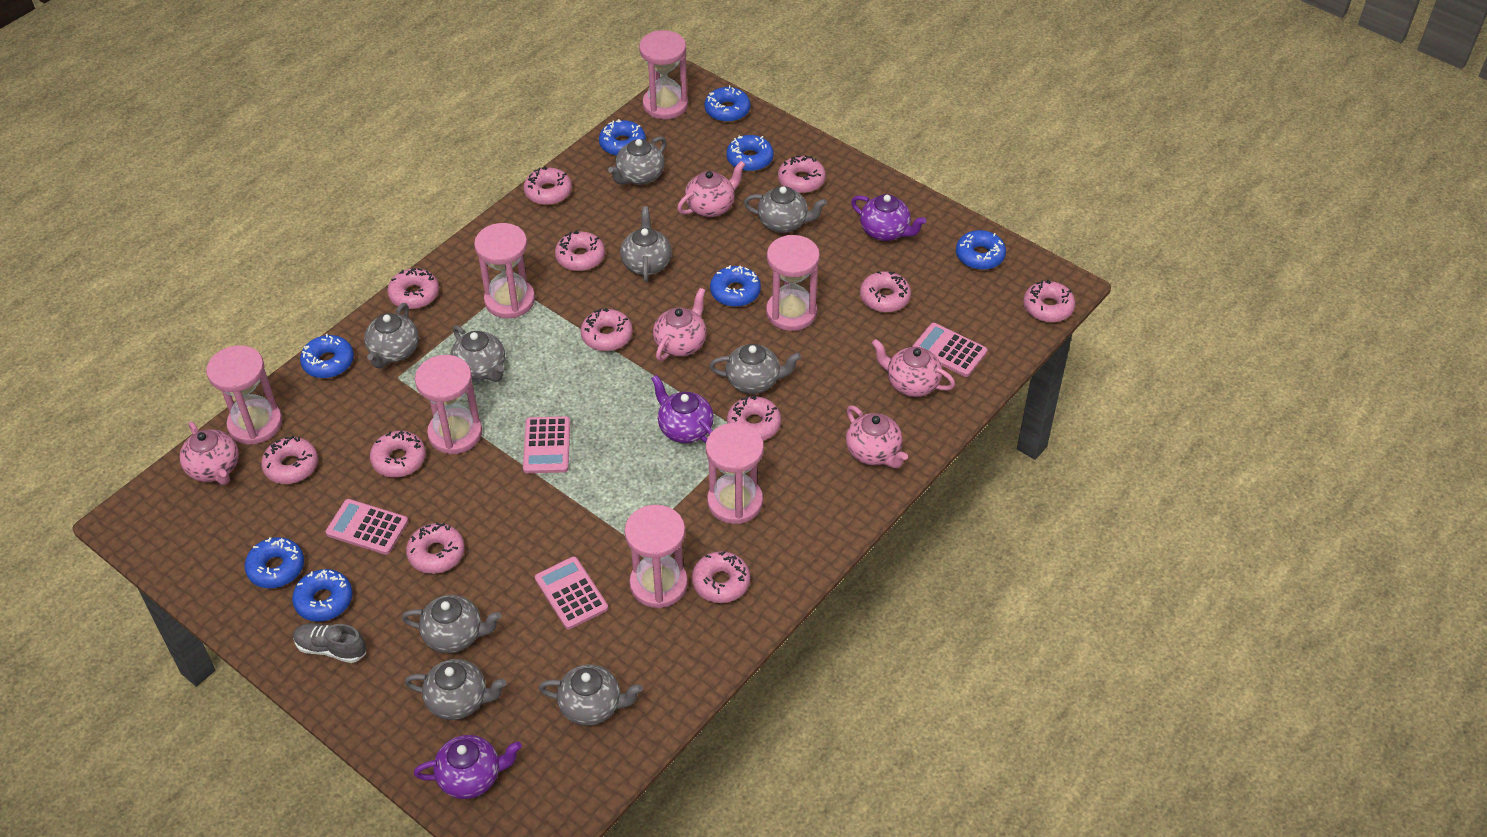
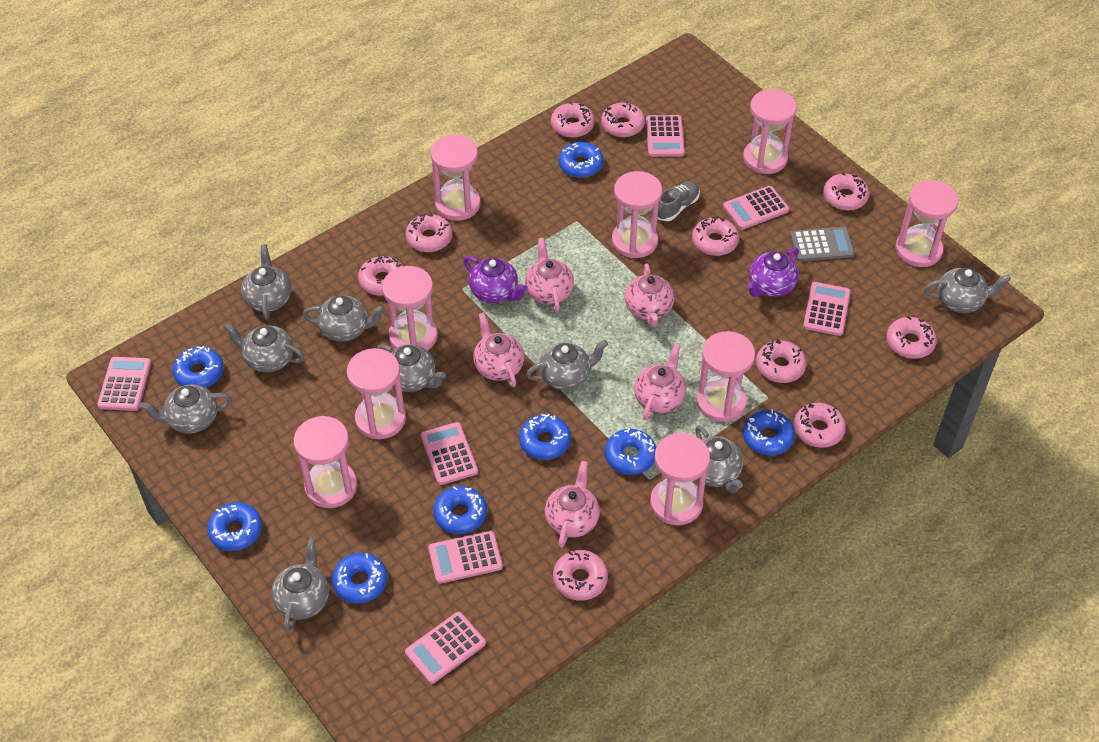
grey calculator: 0 -> 1
pink calculator: 4 -> 7
pink donut: 12 -> 10
pink hourglass: 7 -> 9
purple teapot: 3 -> 2

